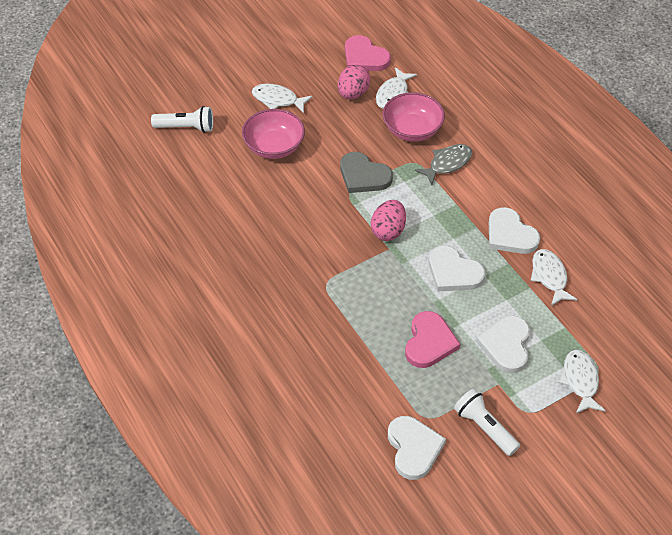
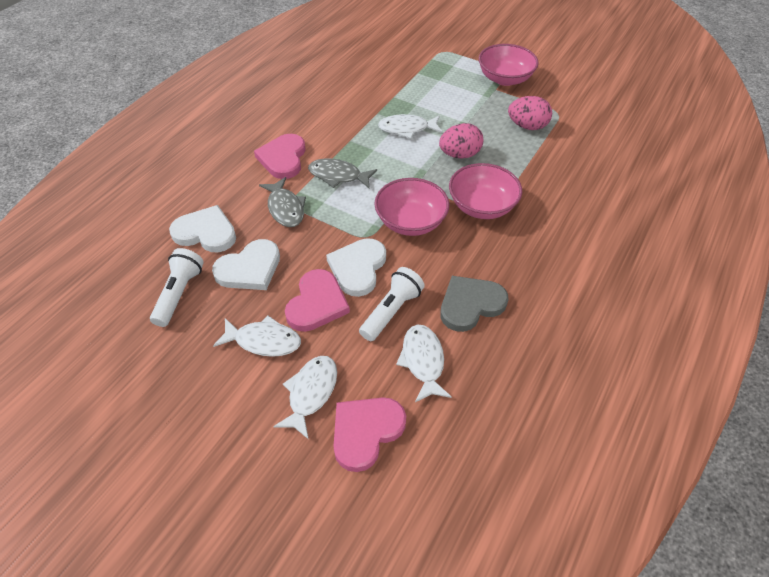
grey fish: 1 -> 2
pink bowl: 2 -> 3
pink heart: 2 -> 3
white heart: 4 -> 3

